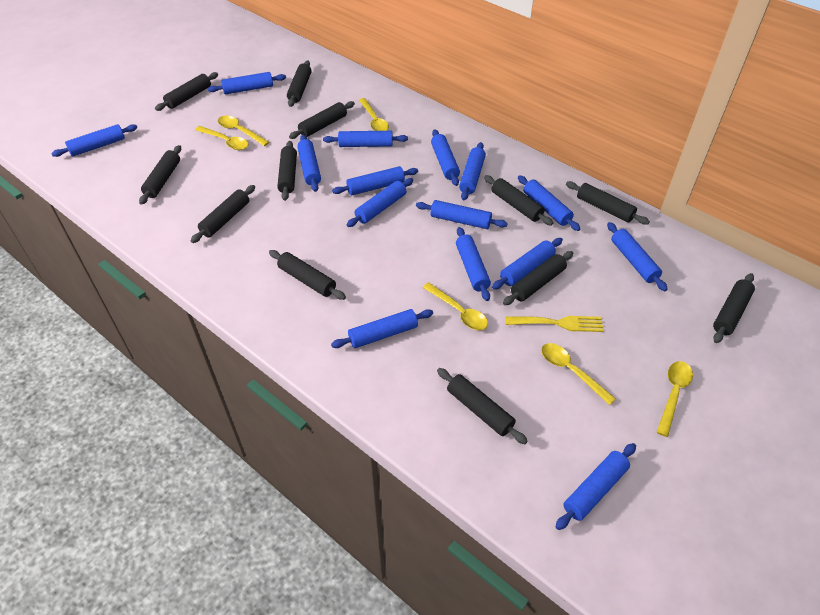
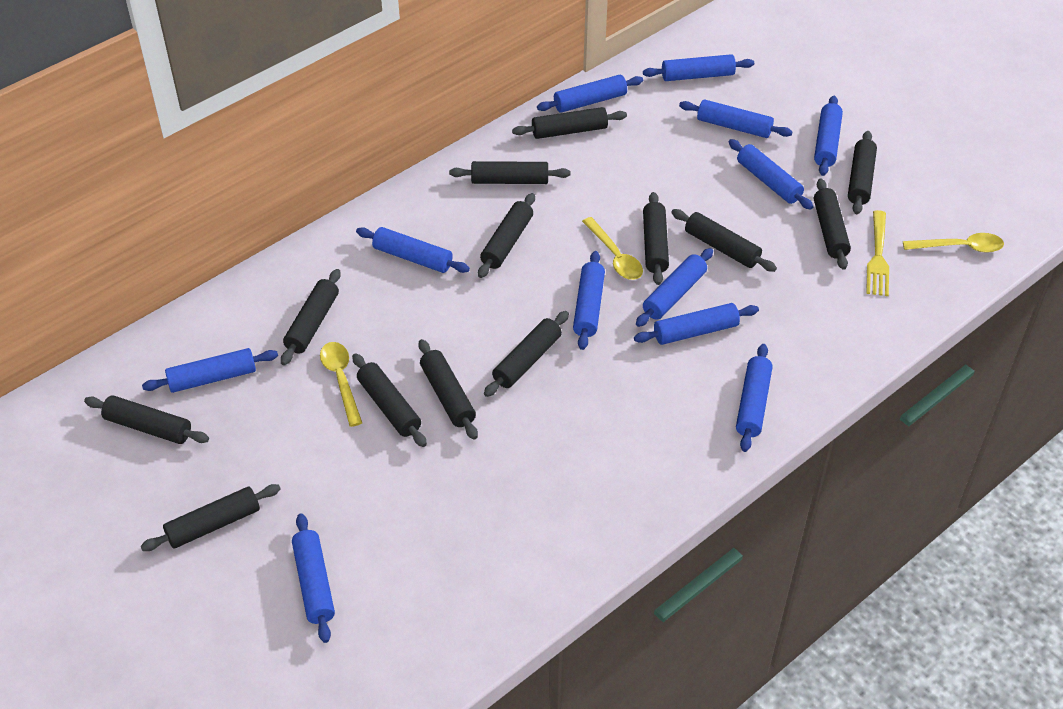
black rolling pin: 12 -> 13
blue rolling pin: 15 -> 12
yellow spoon: 6 -> 3

